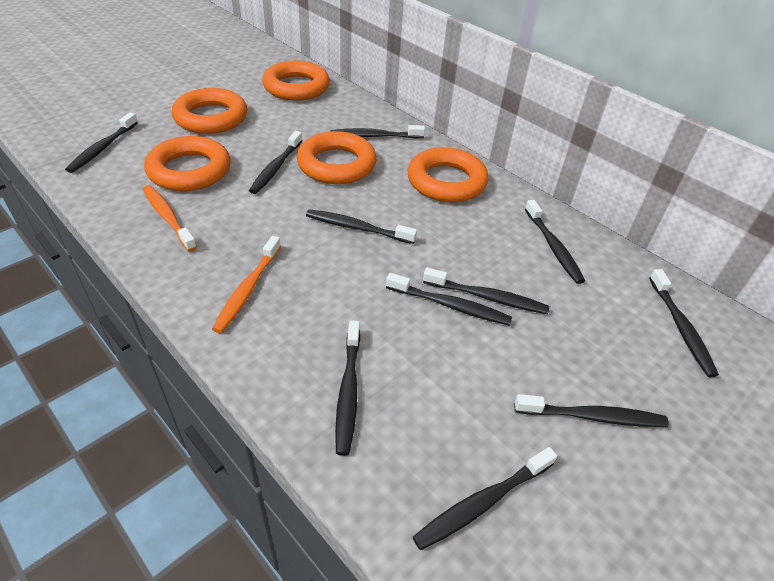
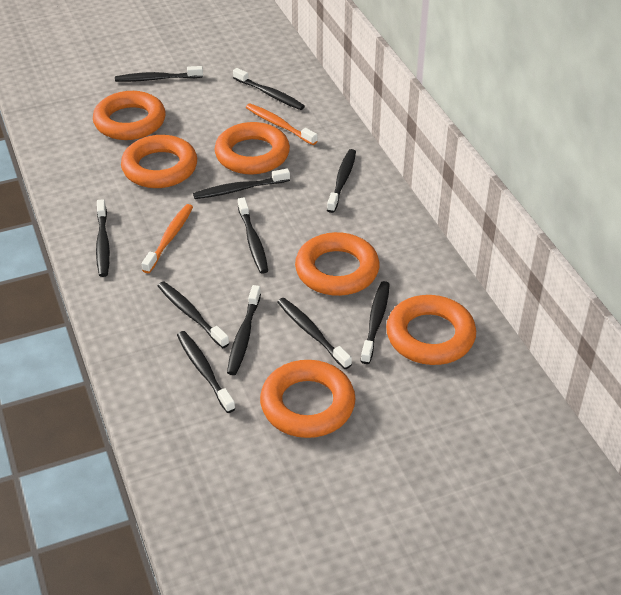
orange ring: 5 -> 6

